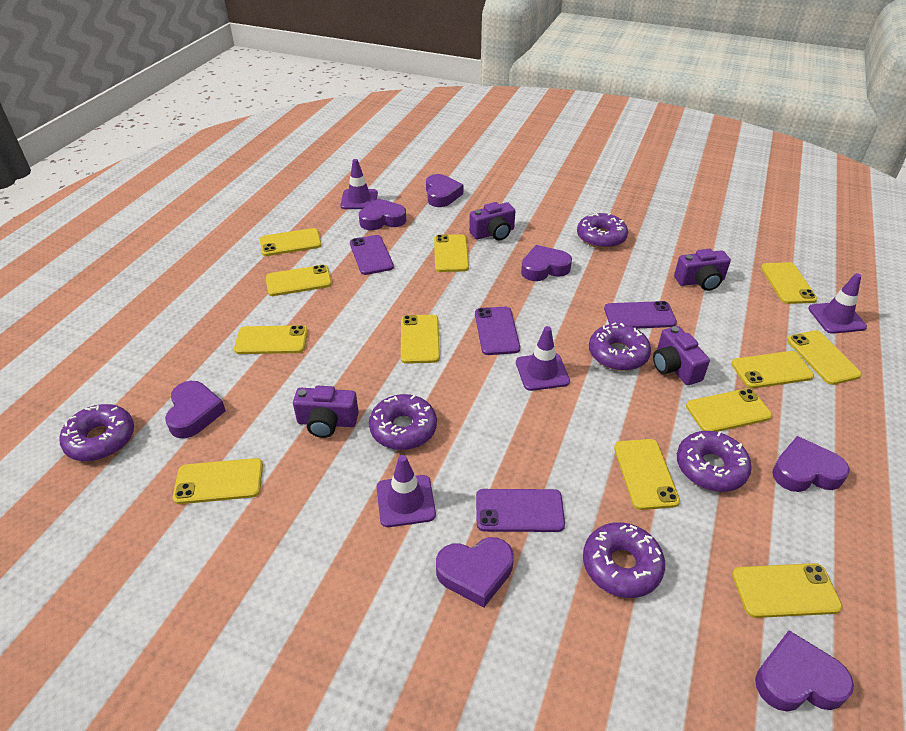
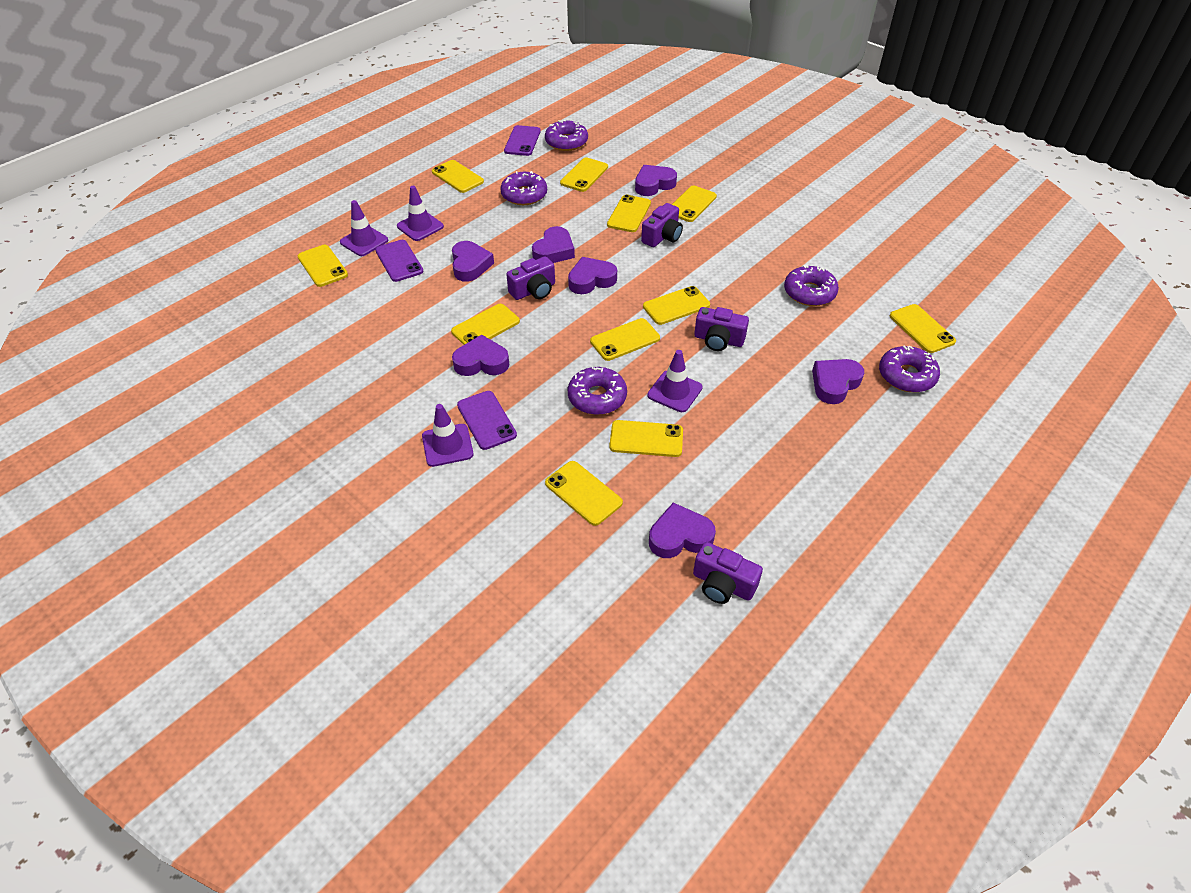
purple donut: 6 -> 5
purple phone: 4 -> 3
yellow phone: 12 -> 11

